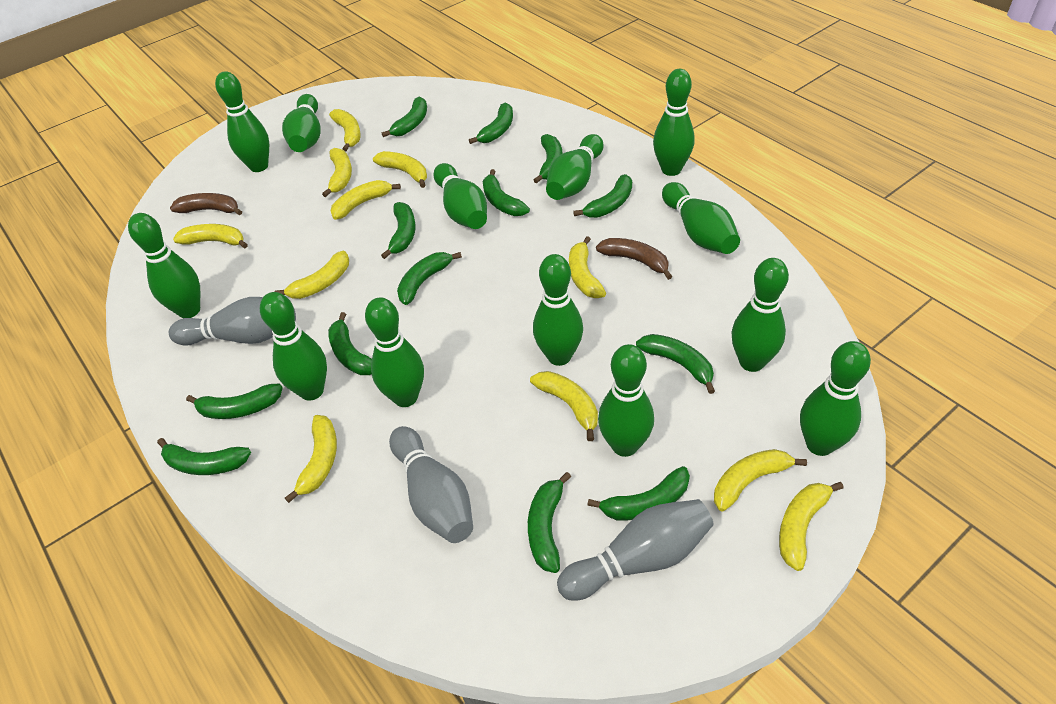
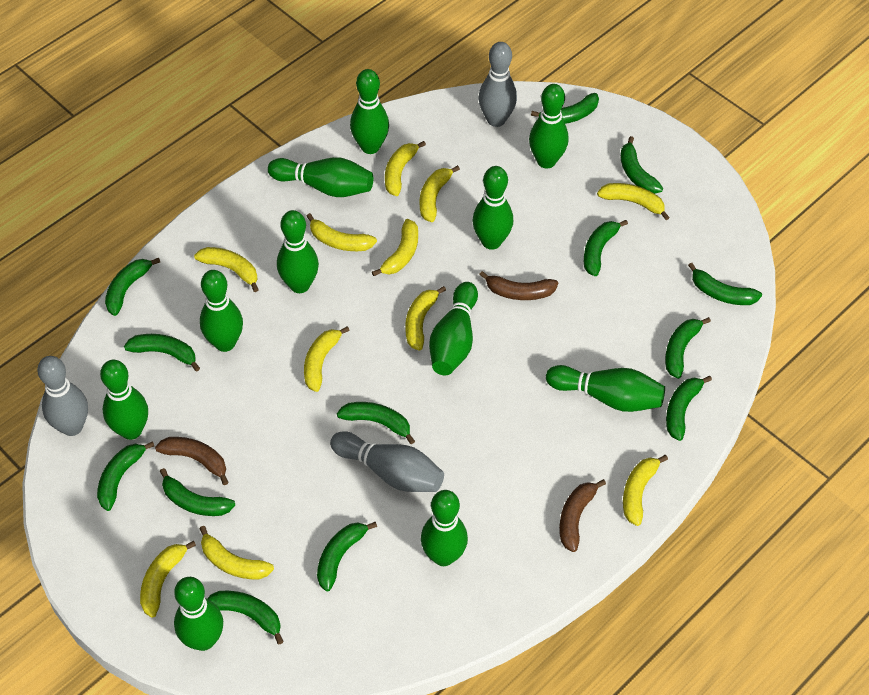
brown banana: 2 -> 3
green bowling pin: 13 -> 11

